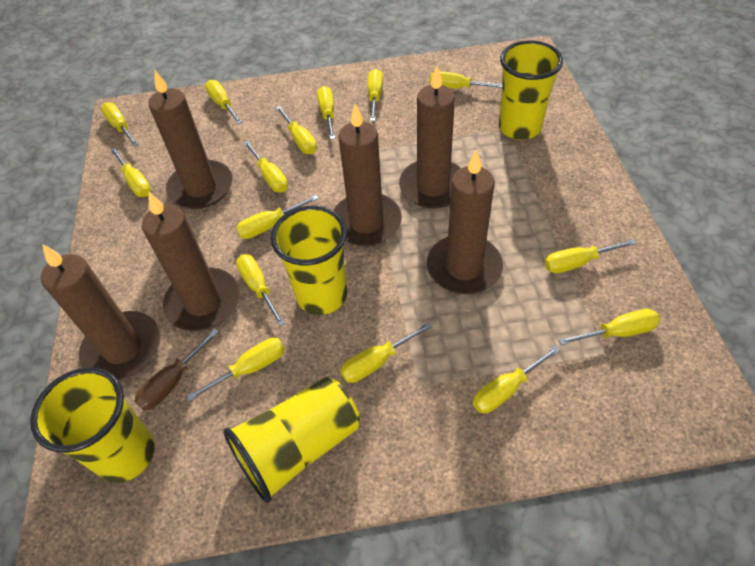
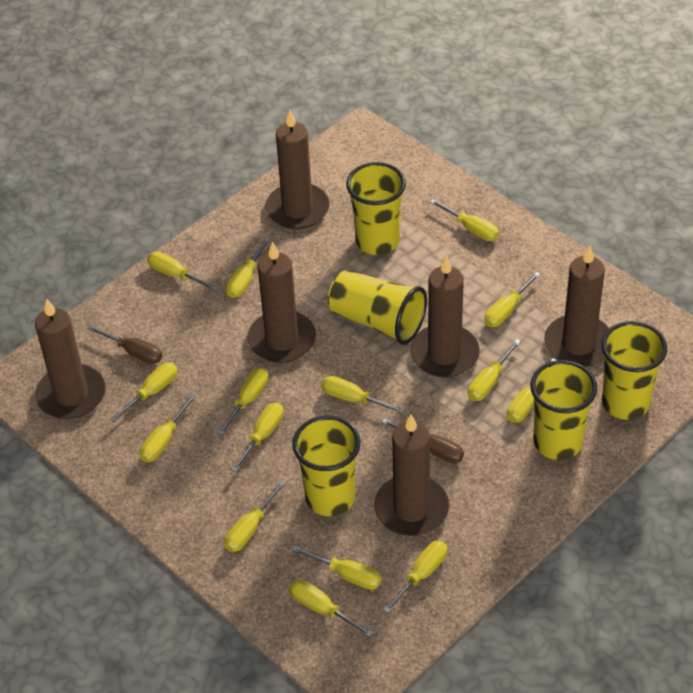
brown screwdriver: 1 -> 2
yellow cup: 4 -> 5

